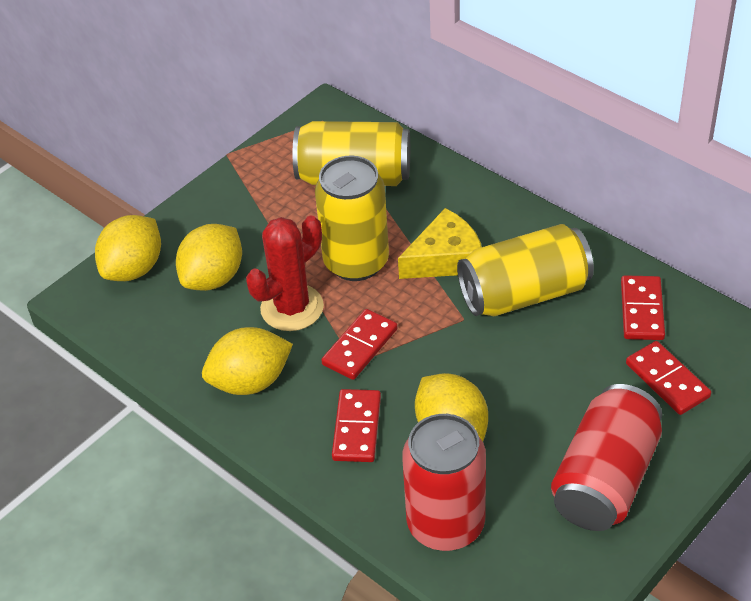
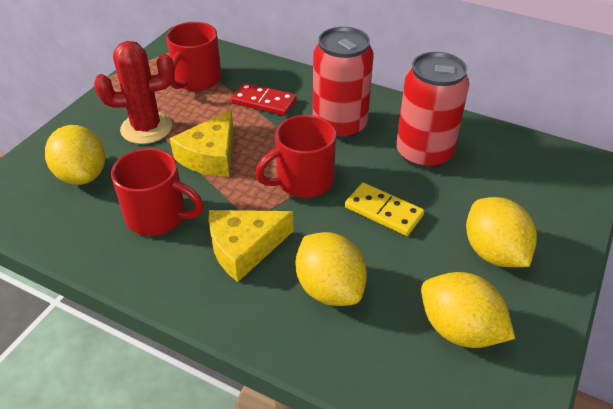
red domino: 4 -> 1
red mug: 0 -> 3
yellow can: 3 -> 0
yellow cheese: 1 -> 2
yellow domino: 0 -> 1

